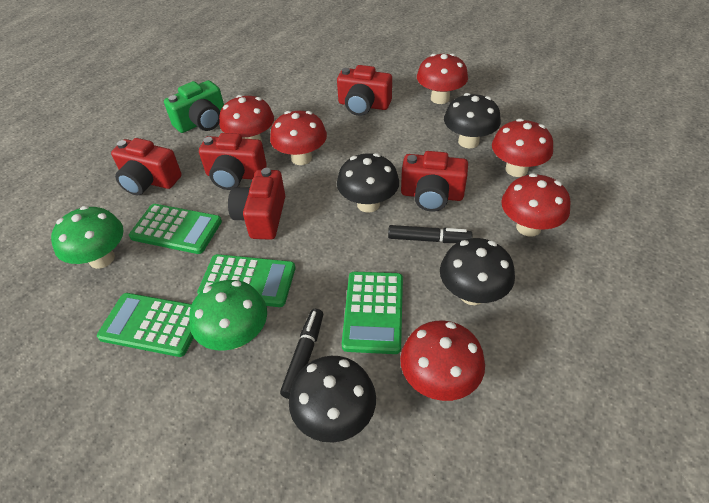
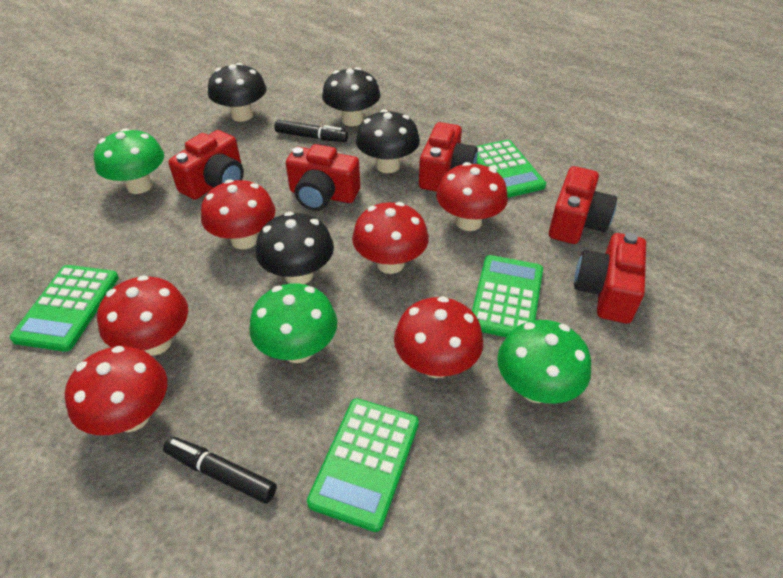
green camera: 1 -> 0
green mushroom: 2 -> 3

